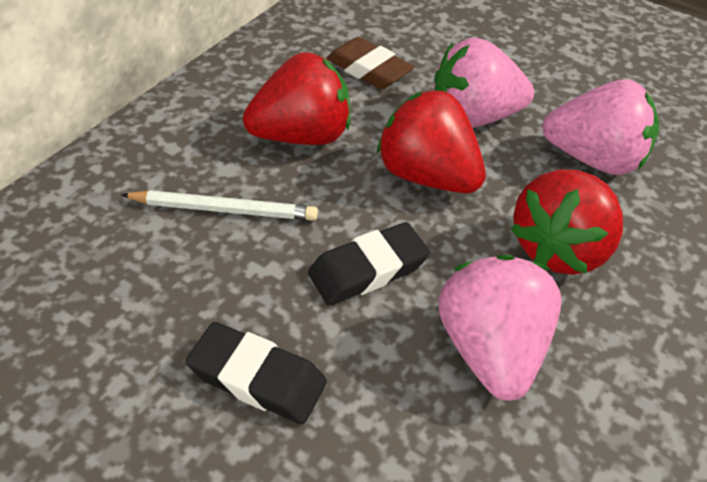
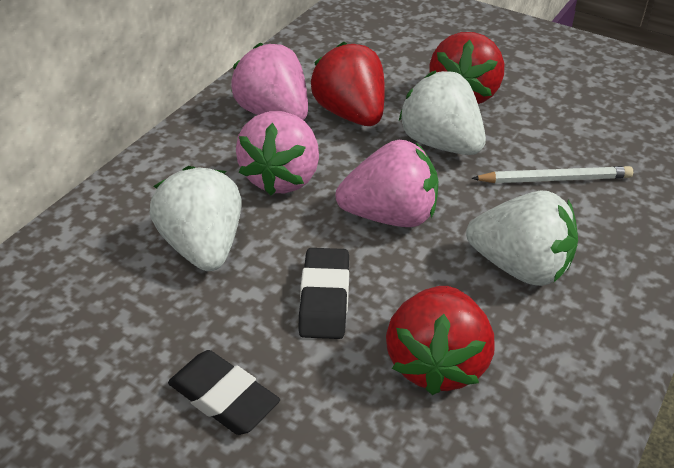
brown eraser: 1 -> 0
white strawberry: 0 -> 3

